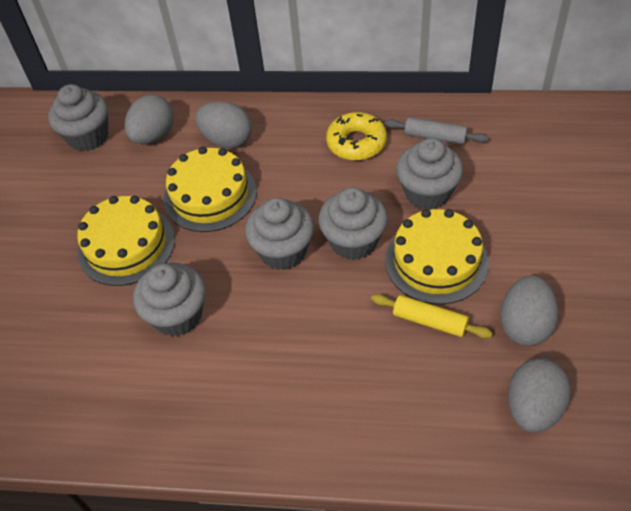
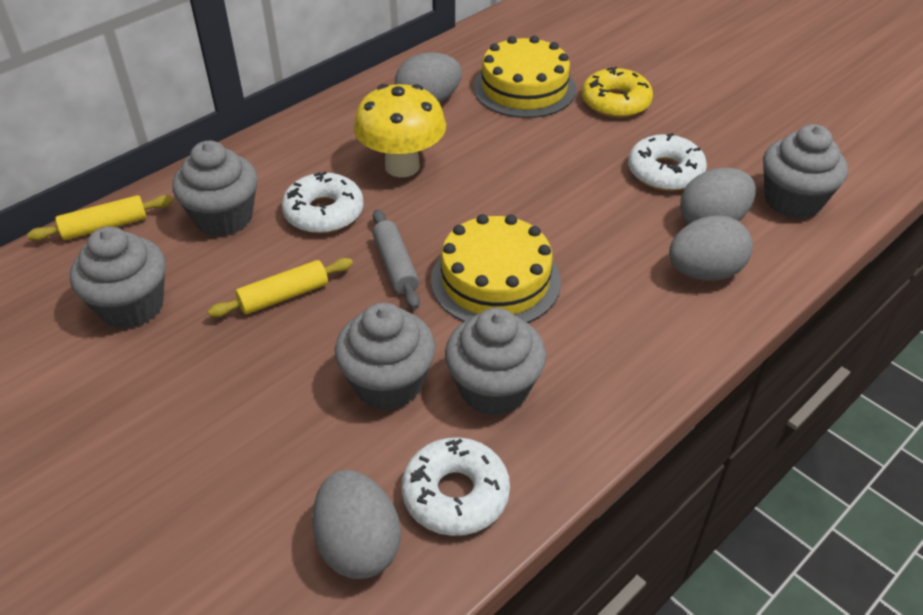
white donut: 0 -> 3
yellow cake: 3 -> 2
yellow mushroom: 0 -> 1
yellow rolling pin: 1 -> 2

